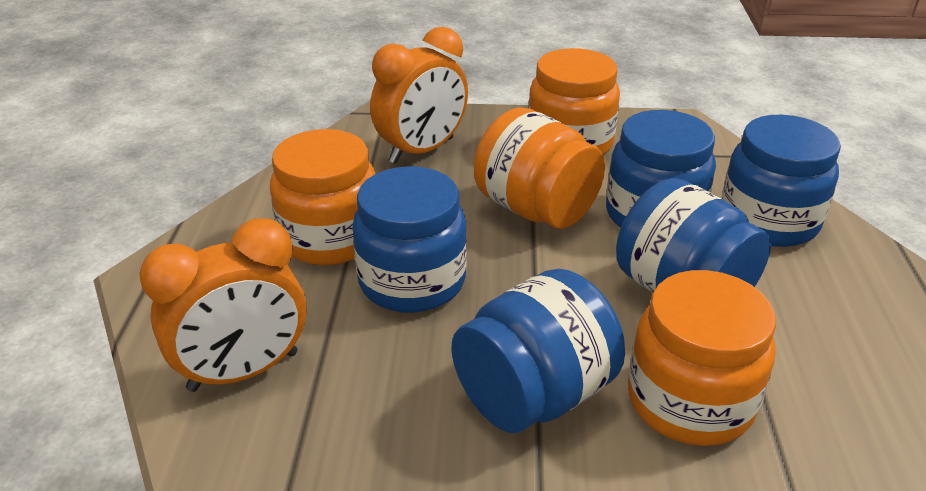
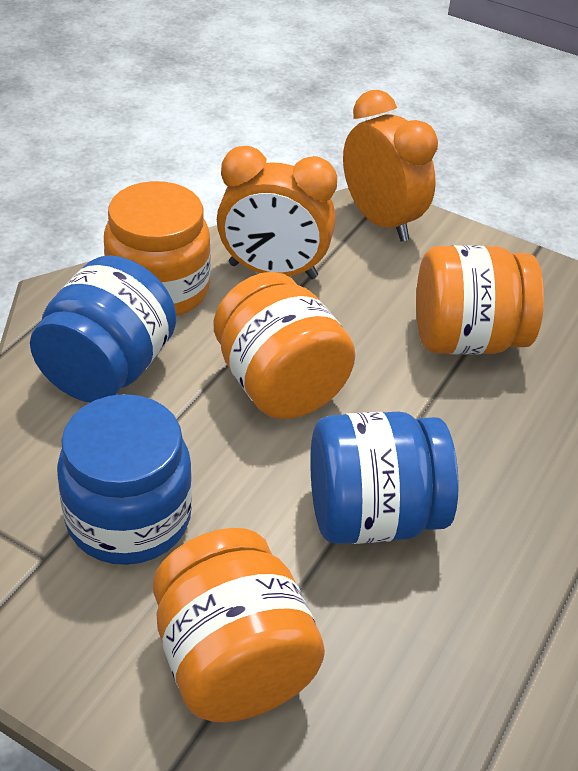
blue jar: 5 -> 3

